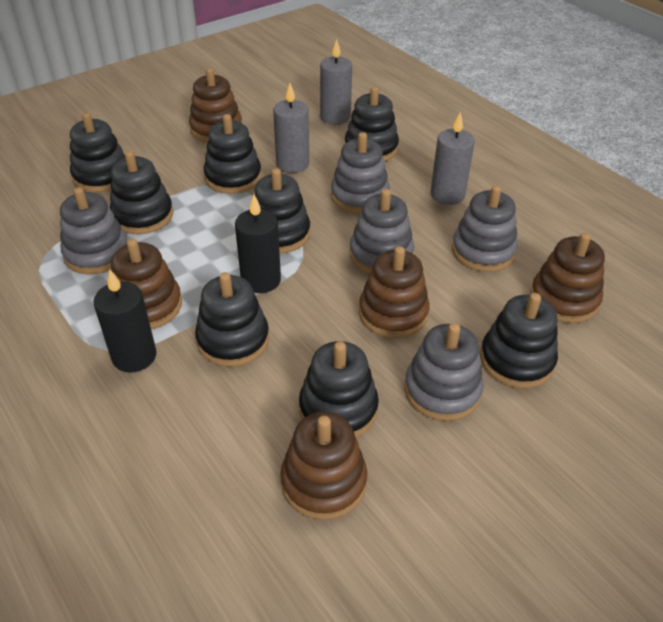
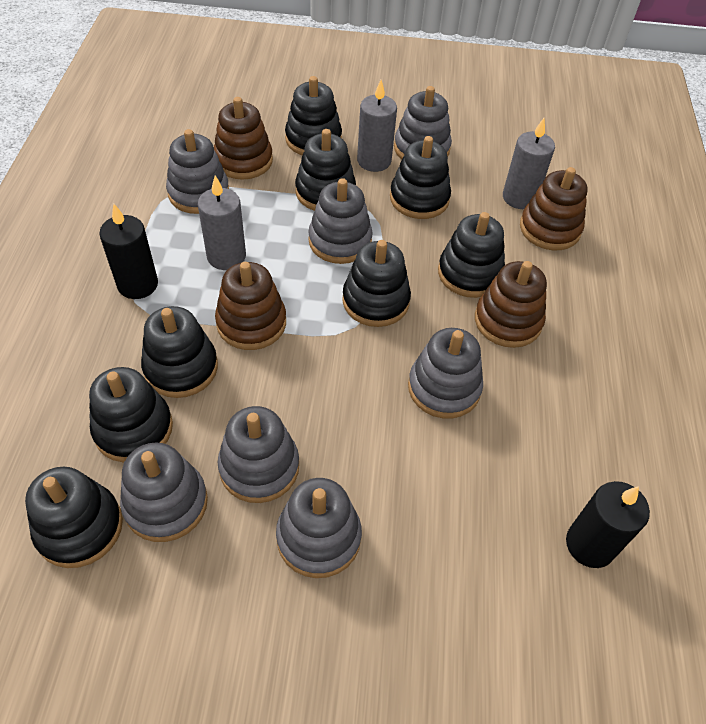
brown stacking toy: 5 -> 4
grey stacking toy: 5 -> 7

